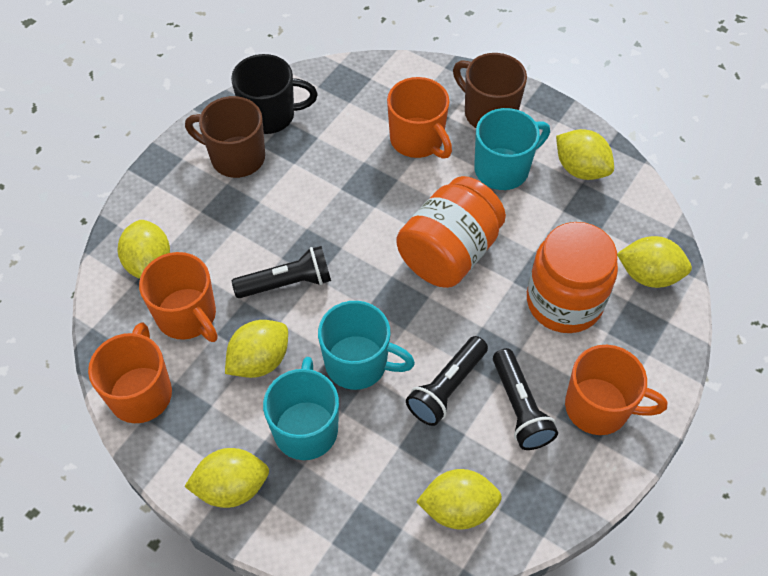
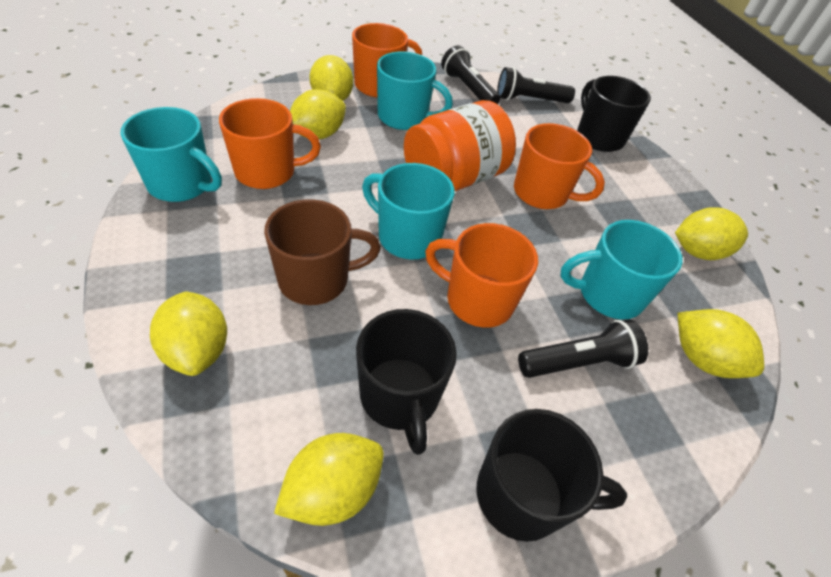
black mug: 1 -> 3
brown mug: 2 -> 1
orange jar: 2 -> 1
turquoise mug: 3 -> 4

